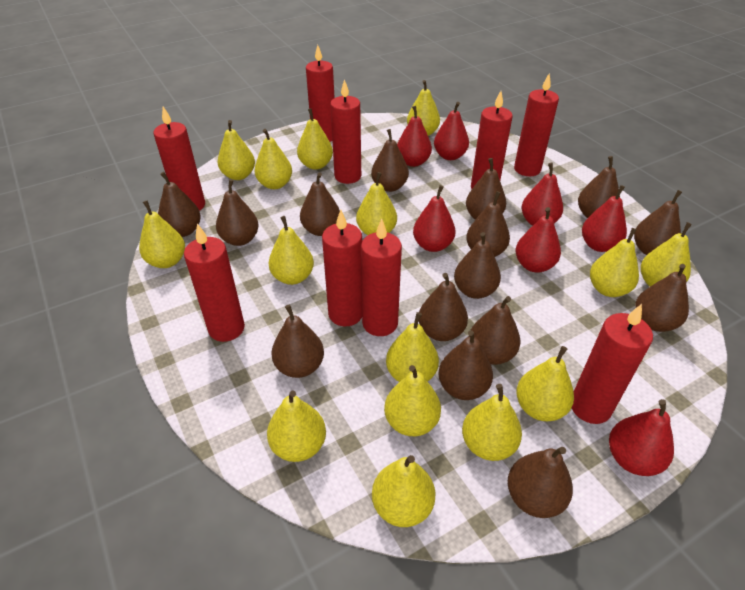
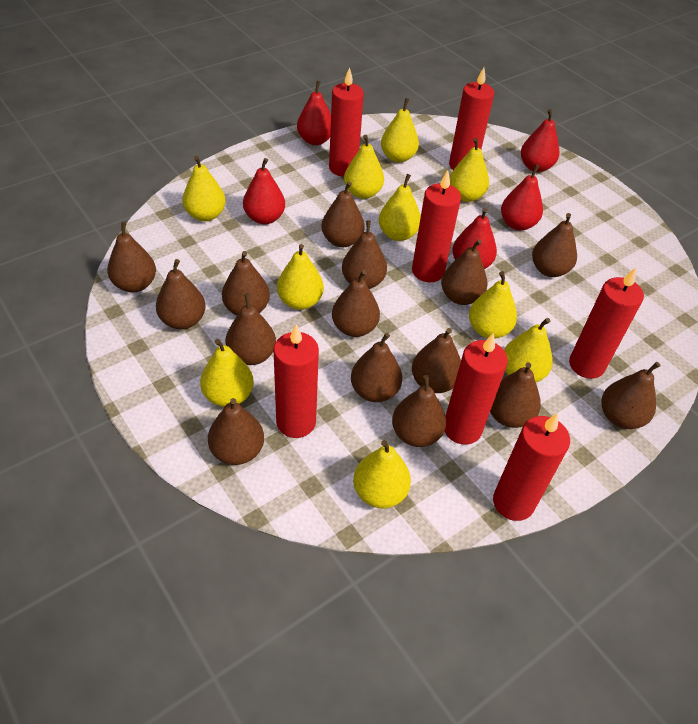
red candle: 9 -> 7
red pear: 7 -> 5
yellow pear: 15 -> 10

